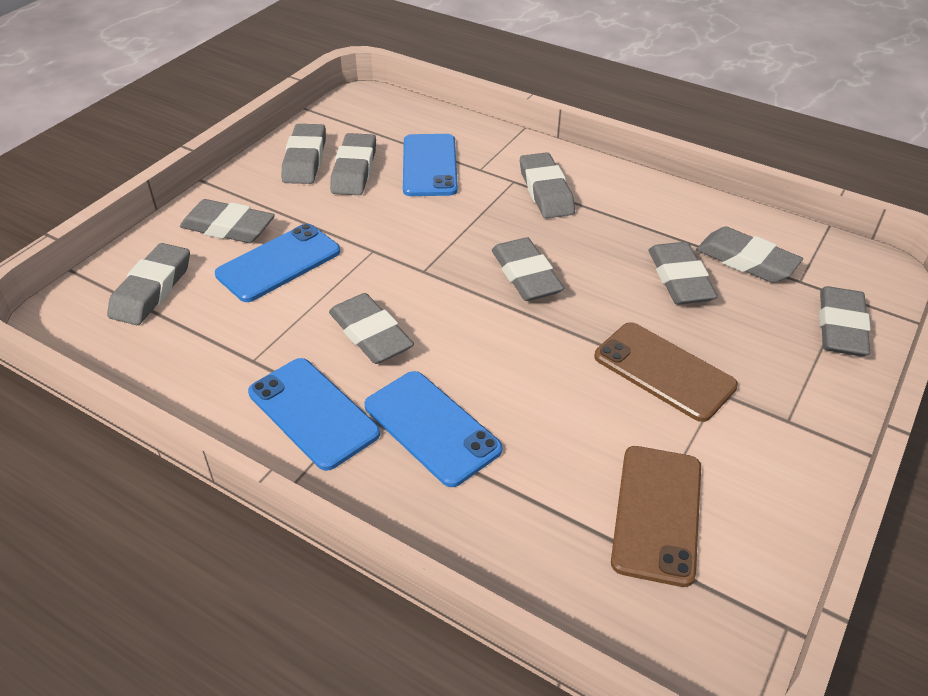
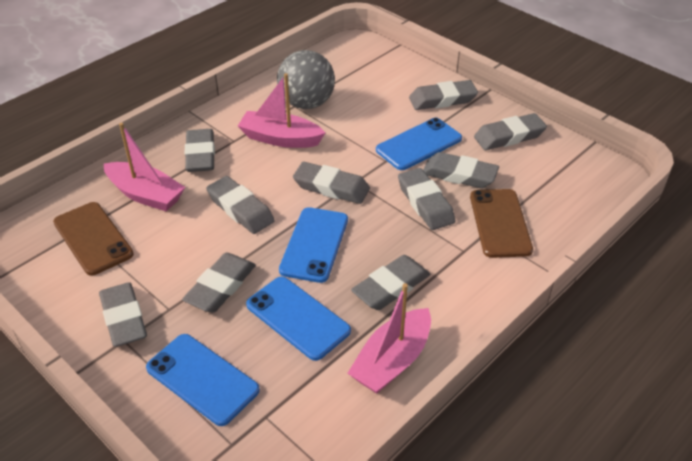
grey ball: 0 -> 1
pink boat: 0 -> 3

